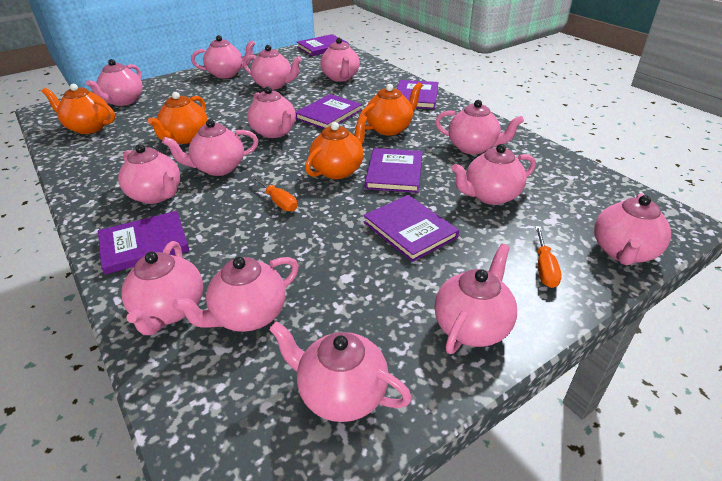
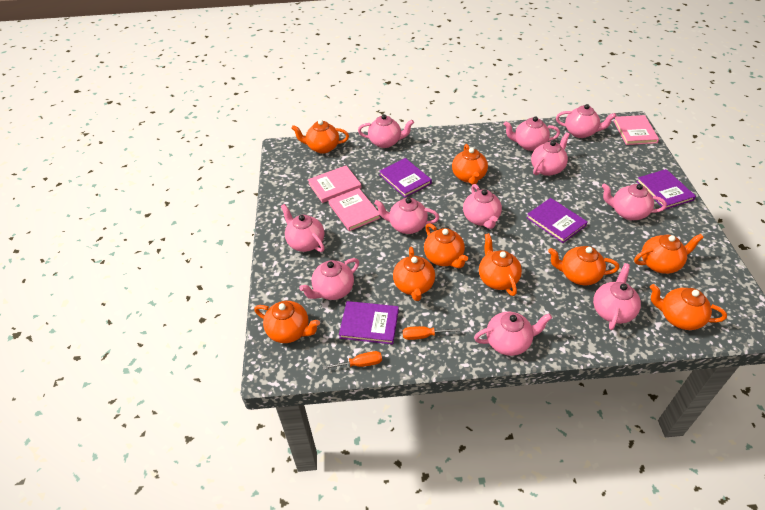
orange teapot: 4 -> 9
pink book: 0 -> 3
pink teapot: 14 -> 11
purple book: 6 -> 4

